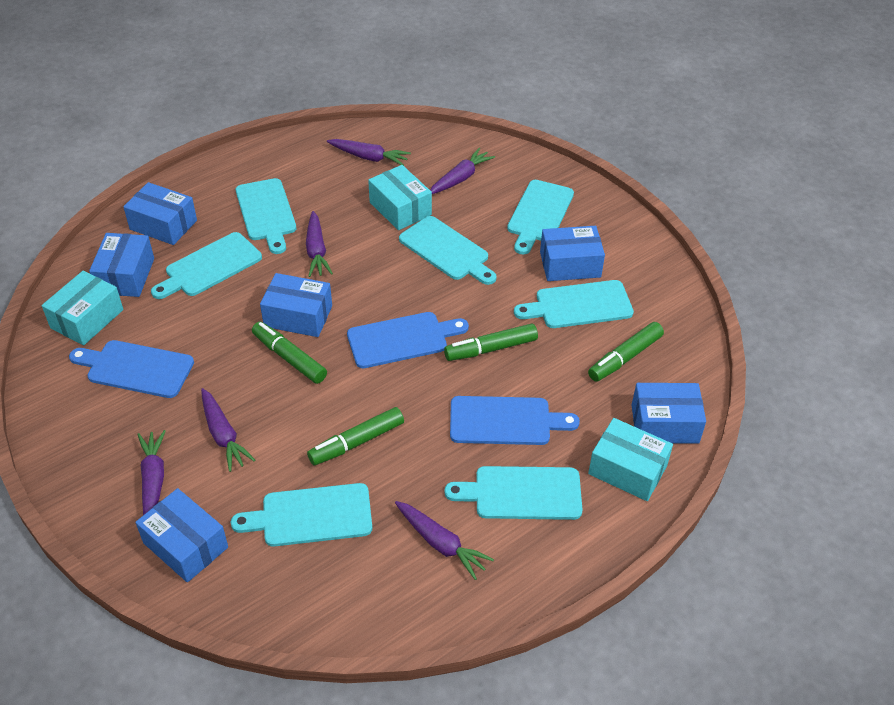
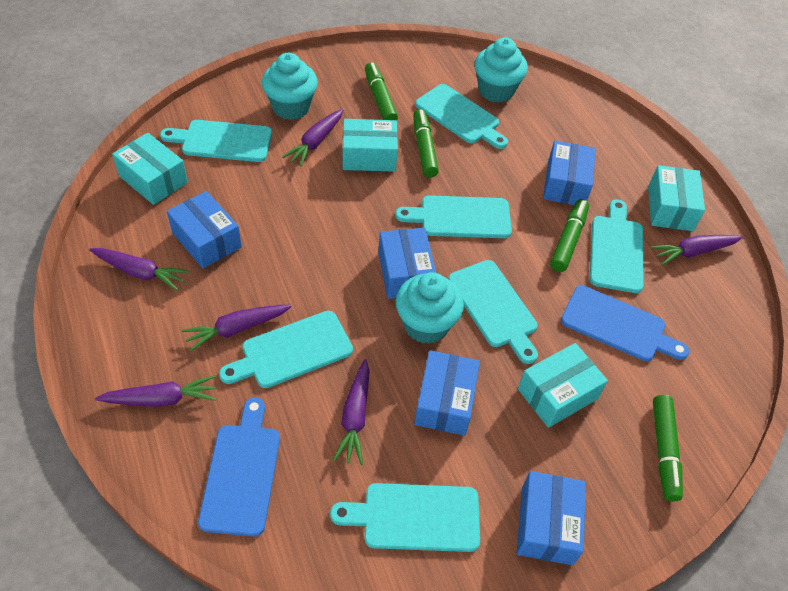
blue box: 6 -> 5
blue cutting board: 3 -> 2
turquoise box: 3 -> 4
turquoise cupcake: 0 -> 3

